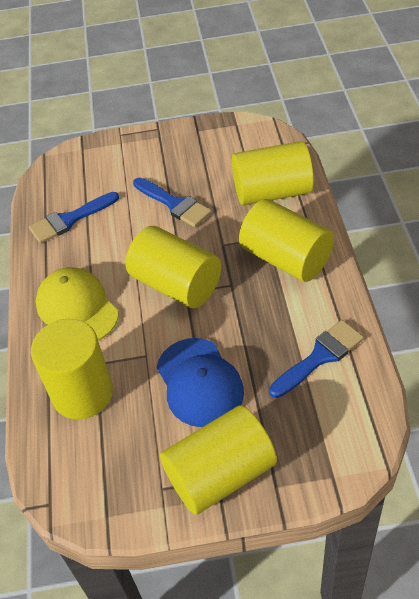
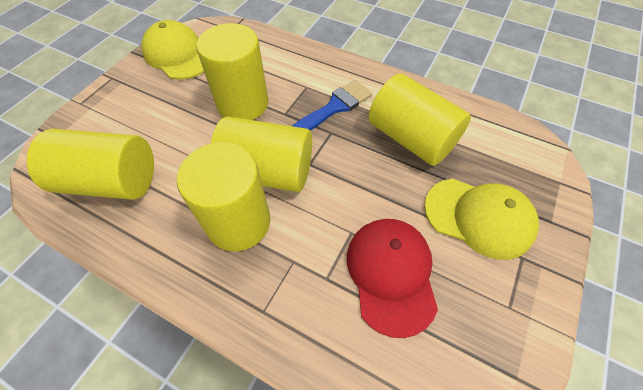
blue brush: 3 -> 1
blue cap: 1 -> 0
red cap: 0 -> 1
yellow cap: 1 -> 2

